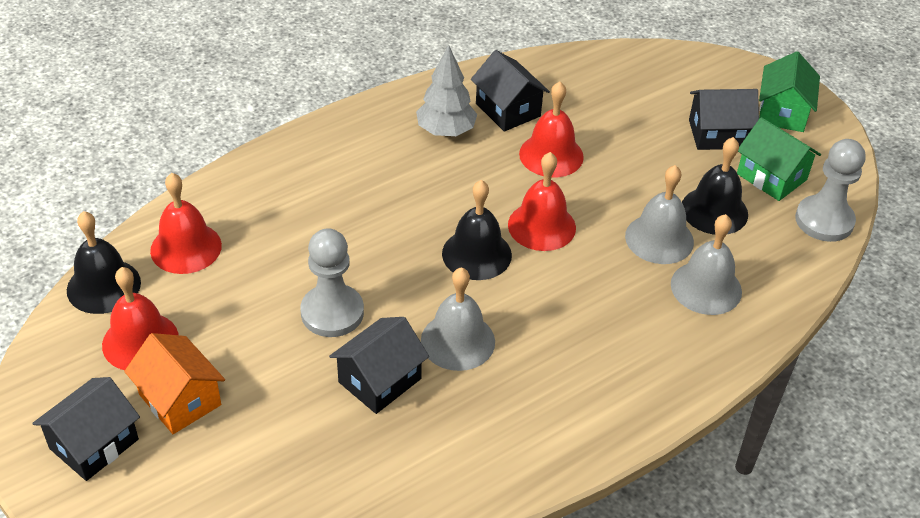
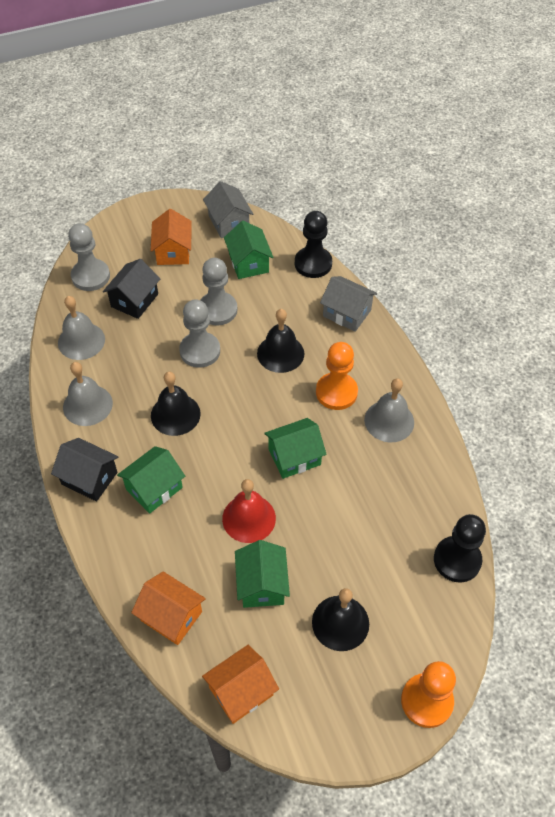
black house: 4 -> 2
black pawn: 0 -> 2
green house: 2 -> 4
grey house: 0 -> 2
grey pawn: 2 -> 3
grey tree: 1 -> 0
orange house: 1 -> 3
orange pawn: 0 -> 2
red bell: 4 -> 1

